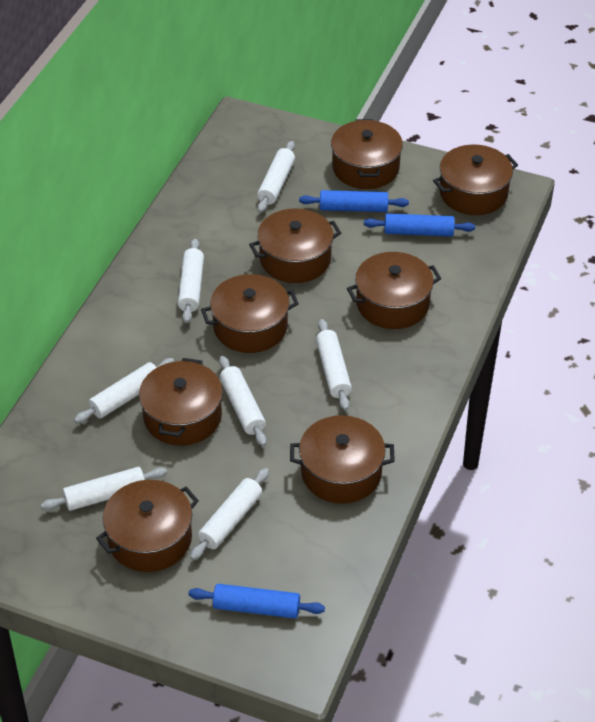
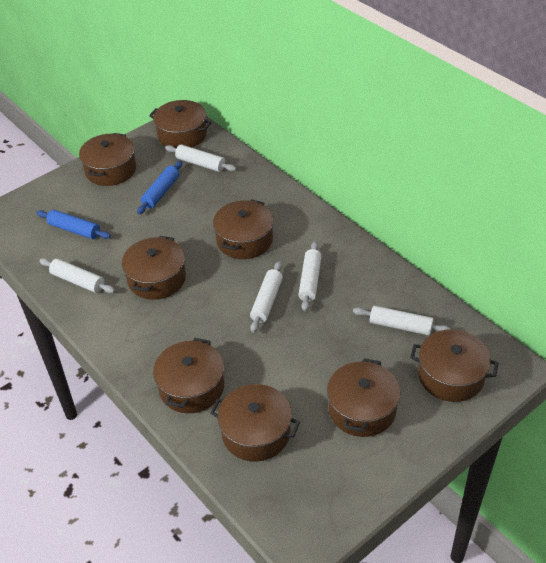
blue rolling pin: 3 -> 2
white rolling pin: 7 -> 5

